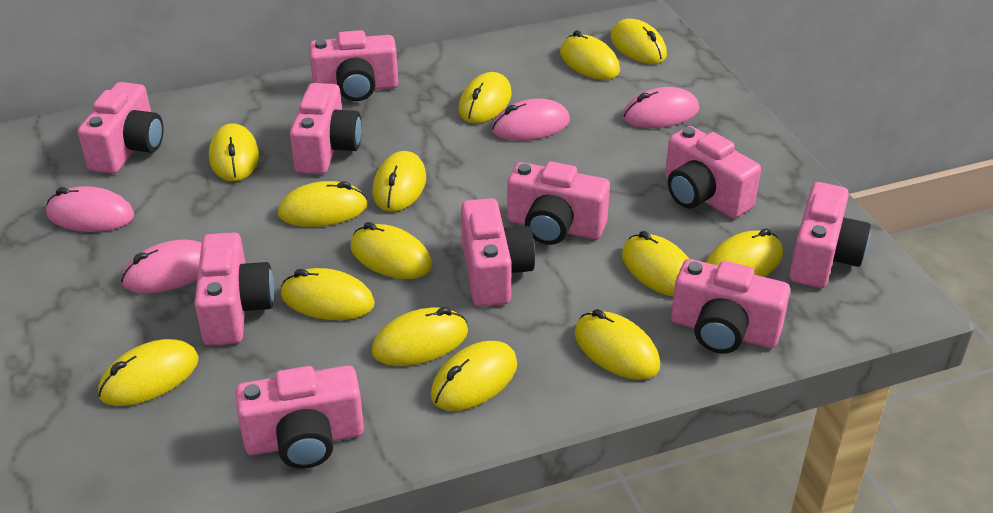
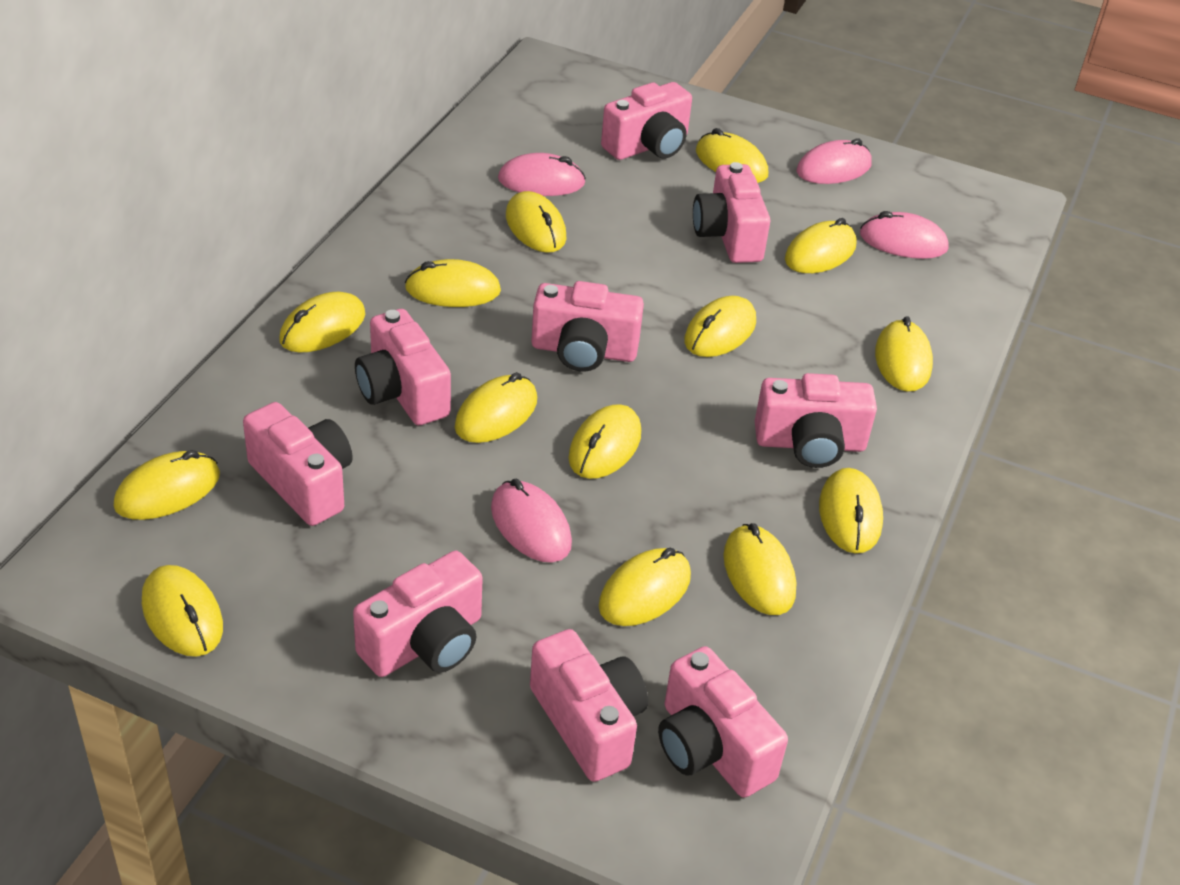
pink camera: 10 -> 9

